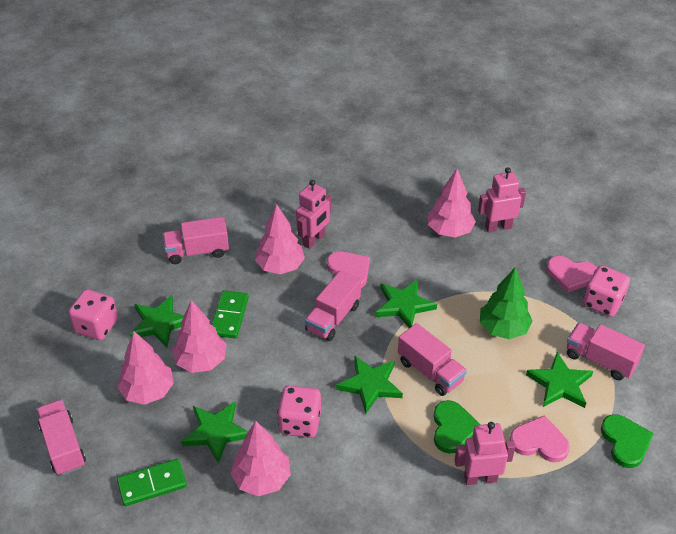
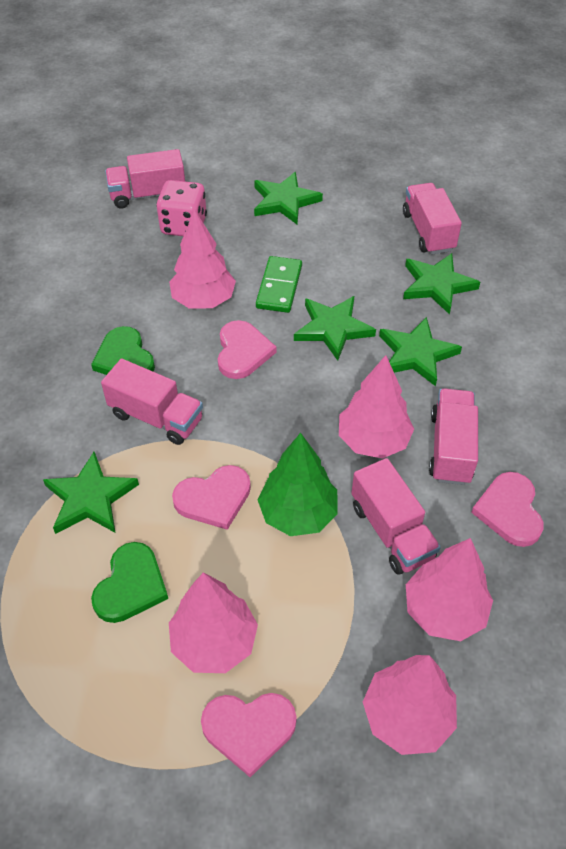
green domino: 2 -> 1
pink dice: 3 -> 1
pink heart: 3 -> 4
pink robot: 3 -> 0

